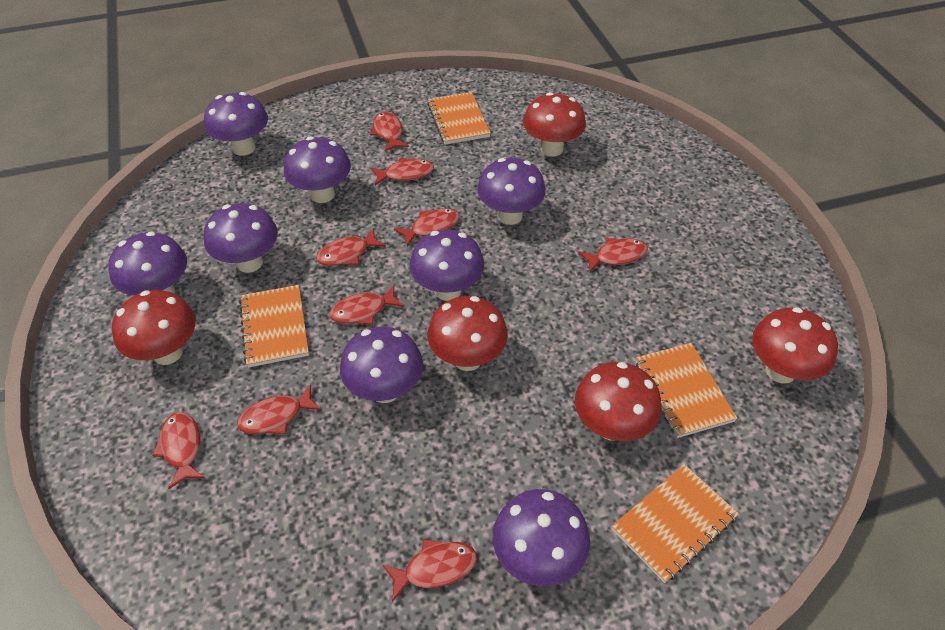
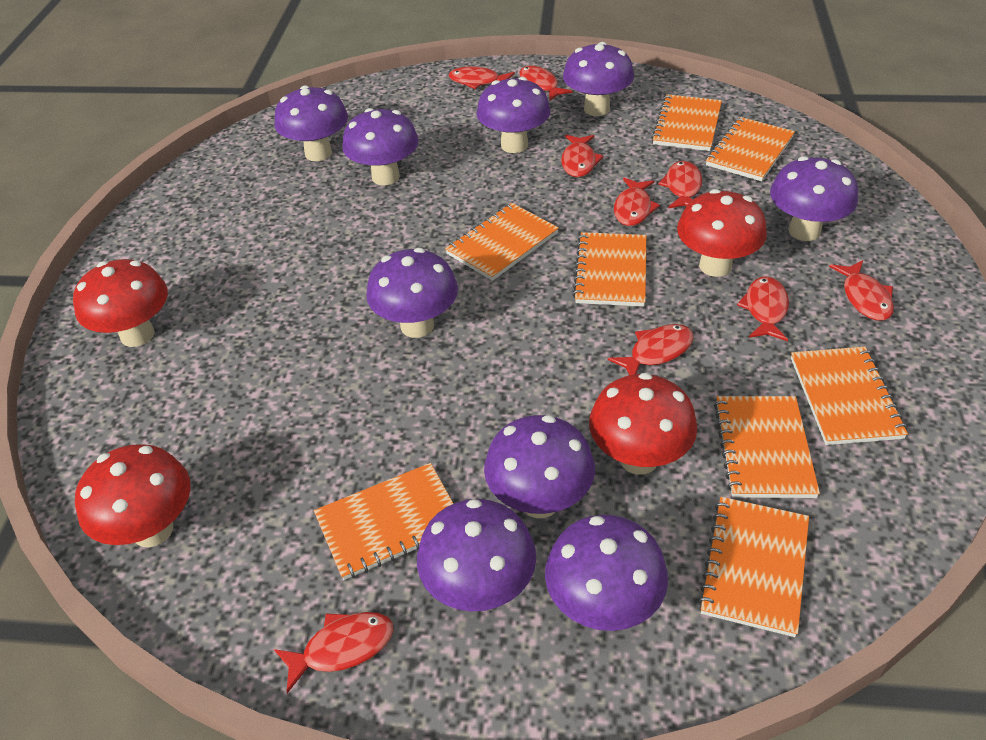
orange notebook: 4 -> 8
purple mushroom: 8 -> 9
red mushroom: 5 -> 4

